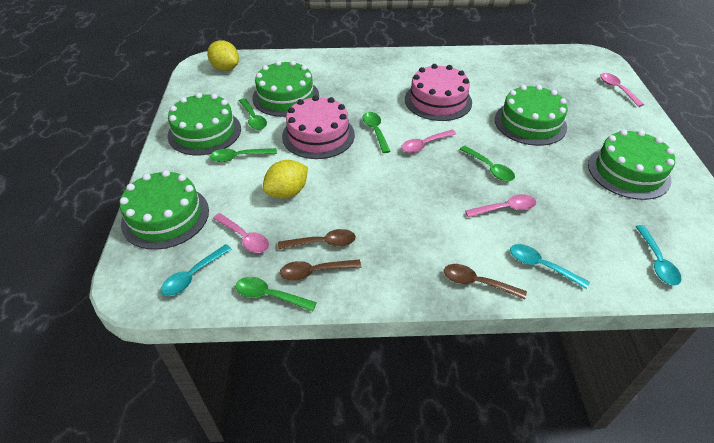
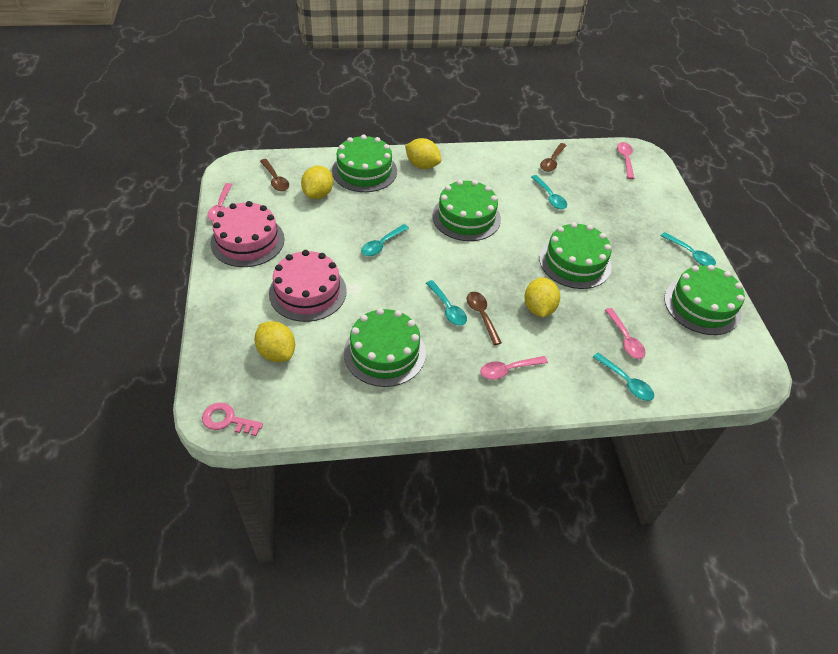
green spoon: 5 -> 0
pink key: 0 -> 1
turquoise spoon: 3 -> 5
yellow lemon: 2 -> 4

